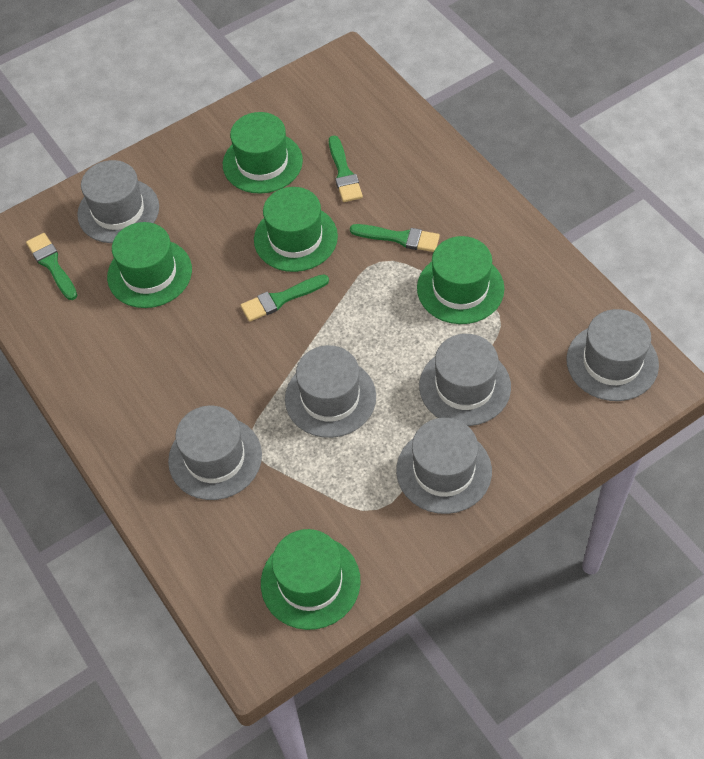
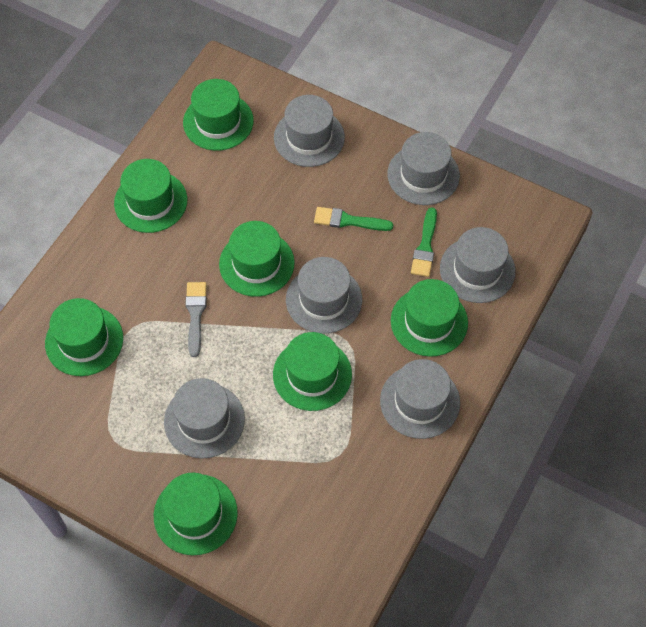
green brush: 4 -> 2
green hat: 5 -> 7
grey brush: 0 -> 1

